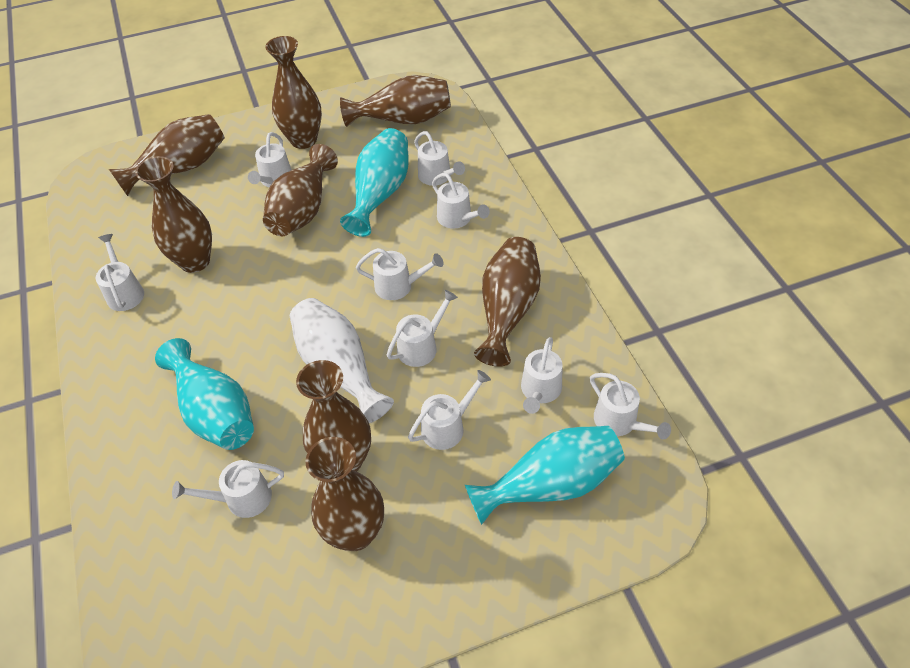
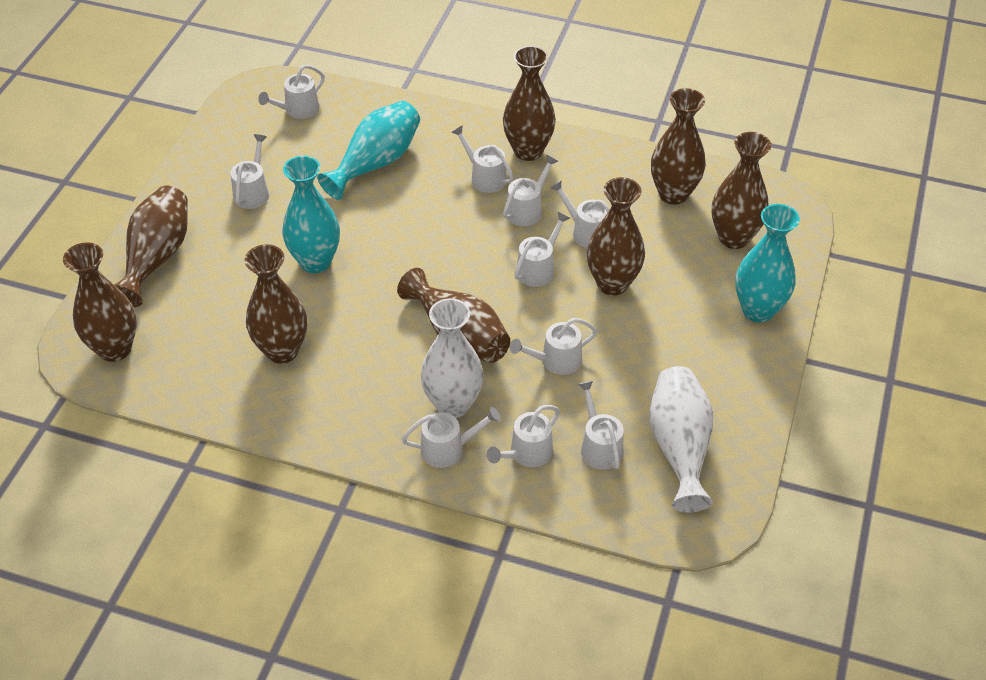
white vase: 1 -> 2

